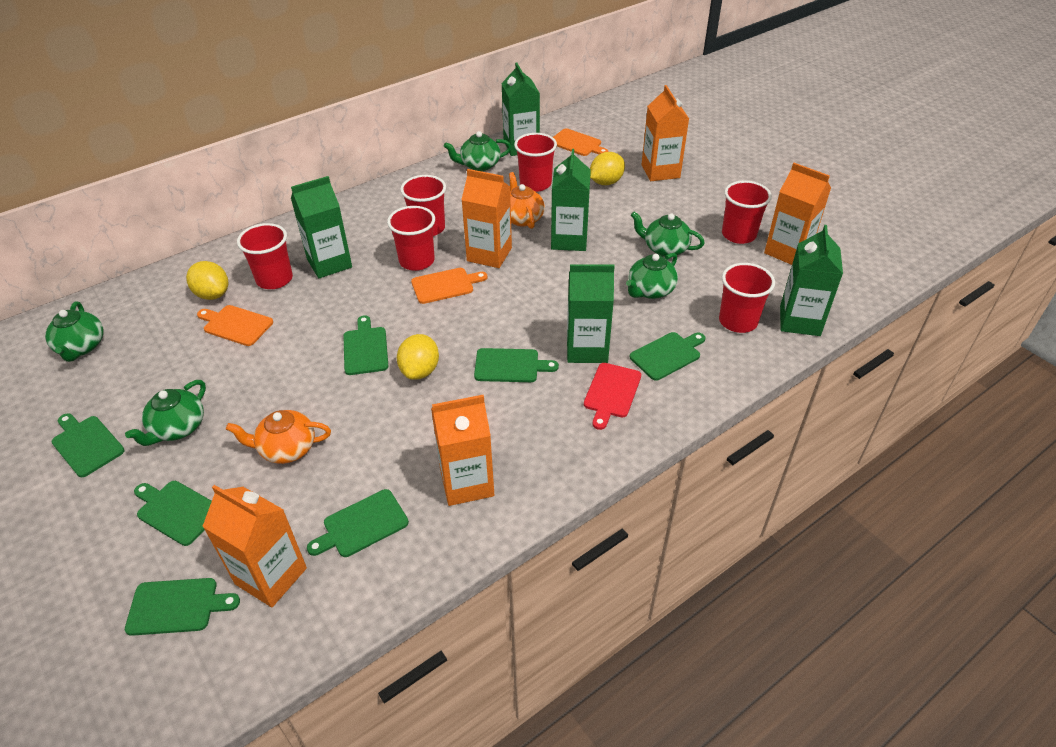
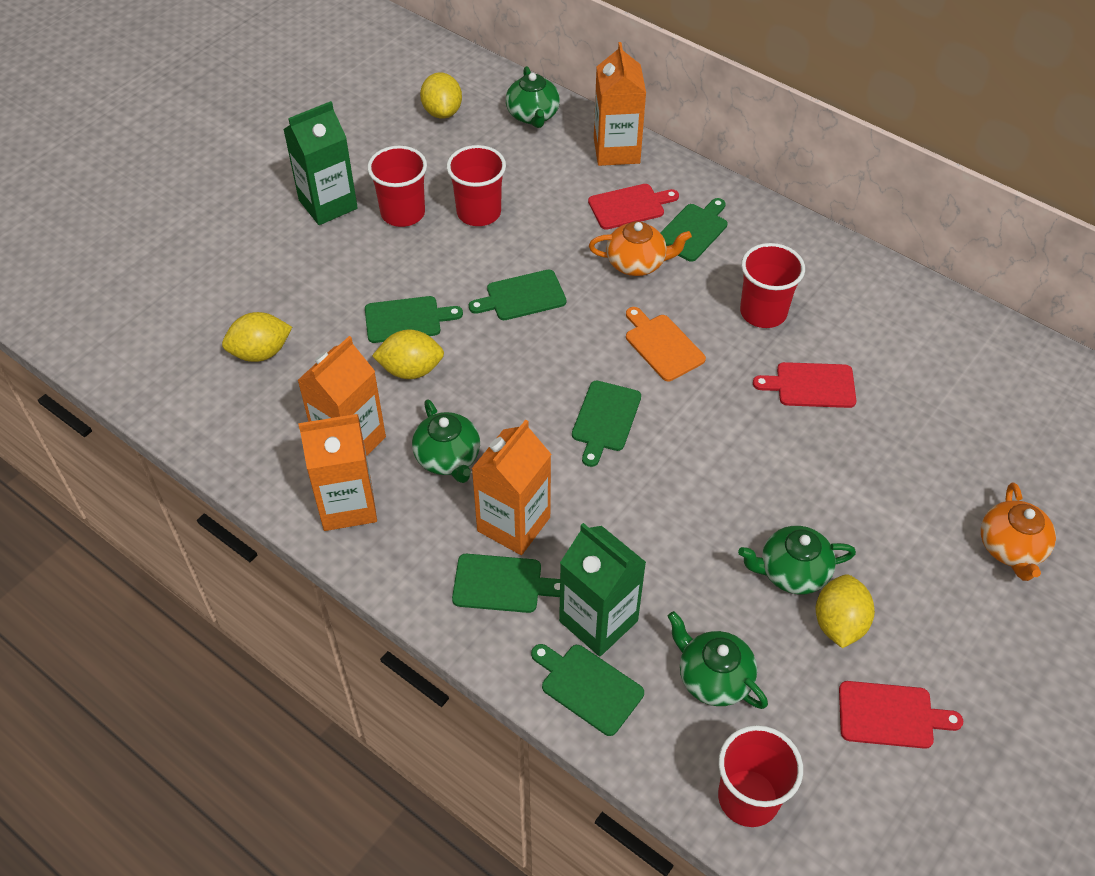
green carton: 5 -> 2
green cutting board: 7 -> 6
green teapot: 5 -> 4
orange carton: 5 -> 4
orange cutting board: 3 -> 1
red cup: 6 -> 4
red cutting board: 1 -> 3
yellow lemon: 3 -> 4

